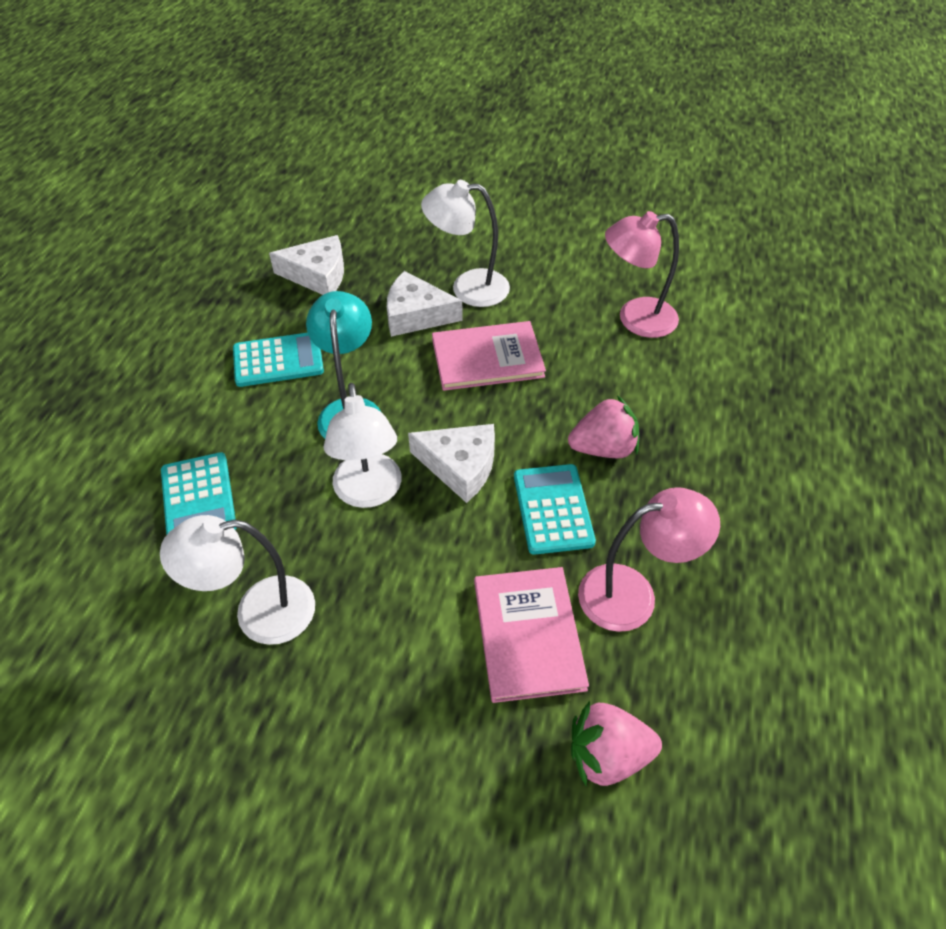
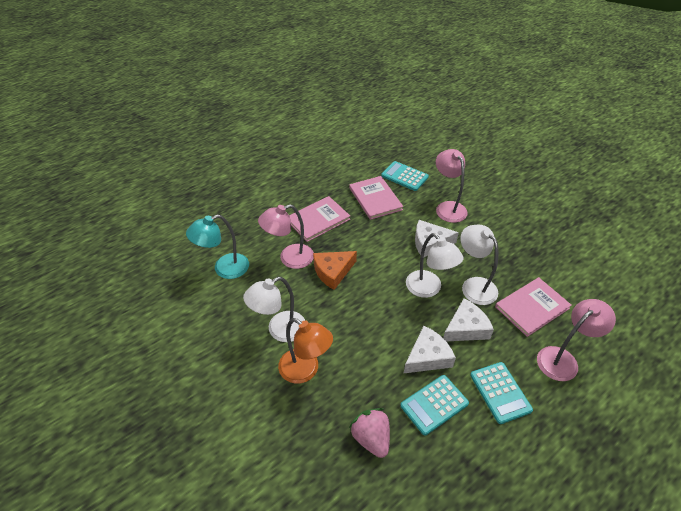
orange cheese: 0 -> 1
orange lamp: 0 -> 1
pink book: 2 -> 3
pink lamp: 2 -> 3
pink strawberry: 2 -> 1

